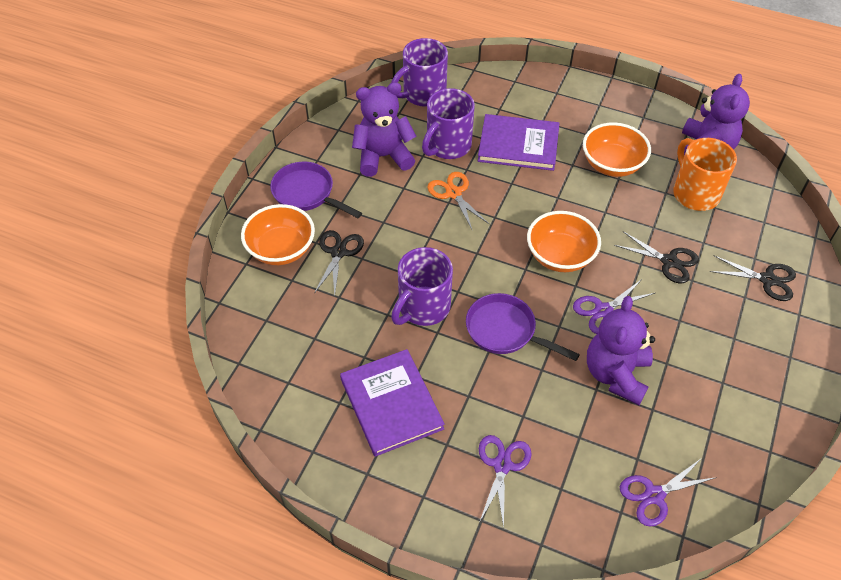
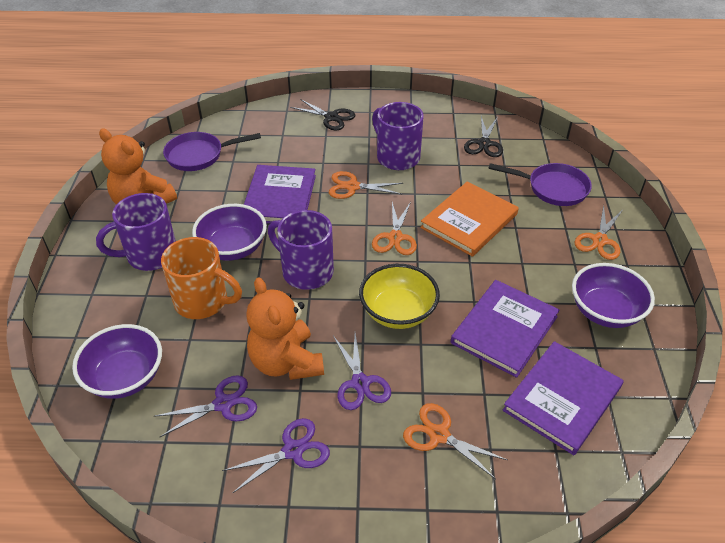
black scissors: 3 -> 2
orange book: 0 -> 1
orange bowl: 3 -> 0
orange scissors: 1 -> 4
orange teddy bear: 0 -> 2
purple book: 2 -> 3
purple bowl: 0 -> 3
purple teddy bear: 3 -> 0
yellow bowl: 0 -> 1

